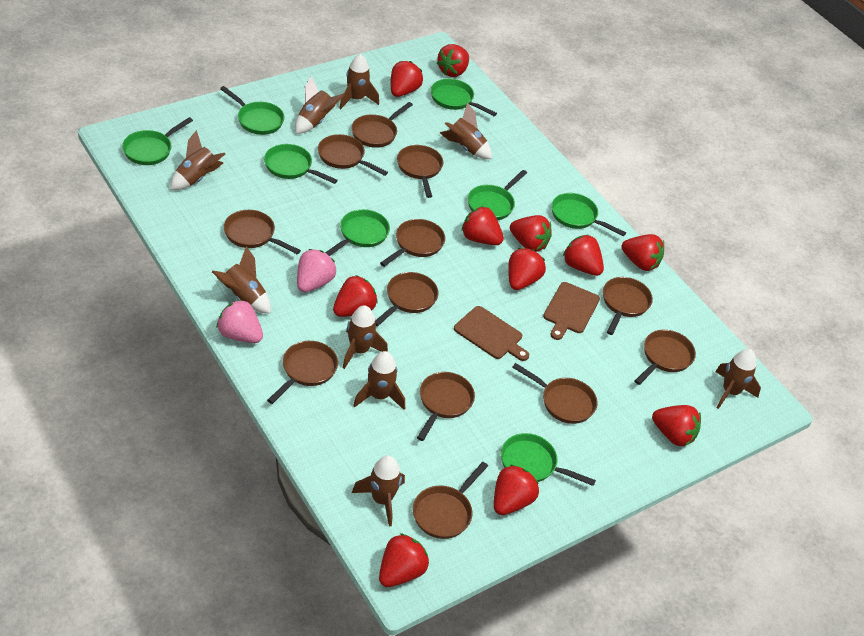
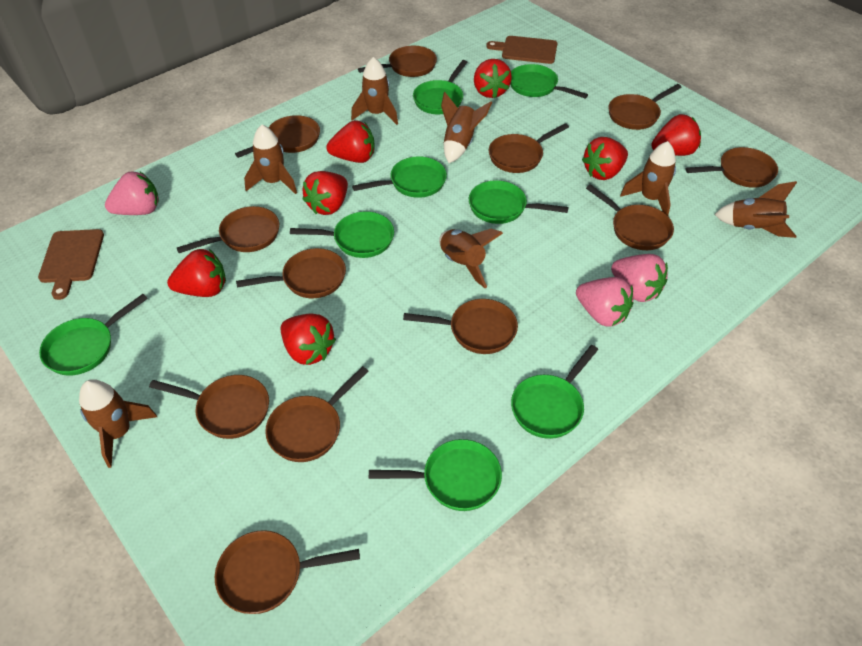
brown rocket: 9 -> 7
pink strawberry: 2 -> 3
red strawberry: 11 -> 7

